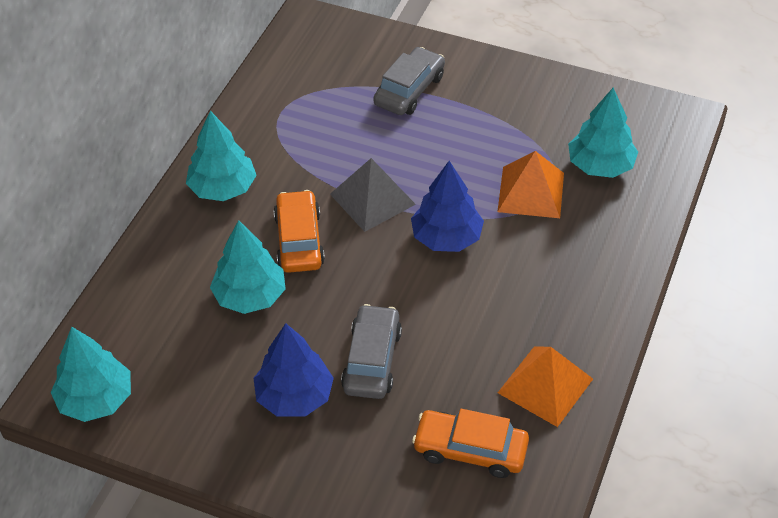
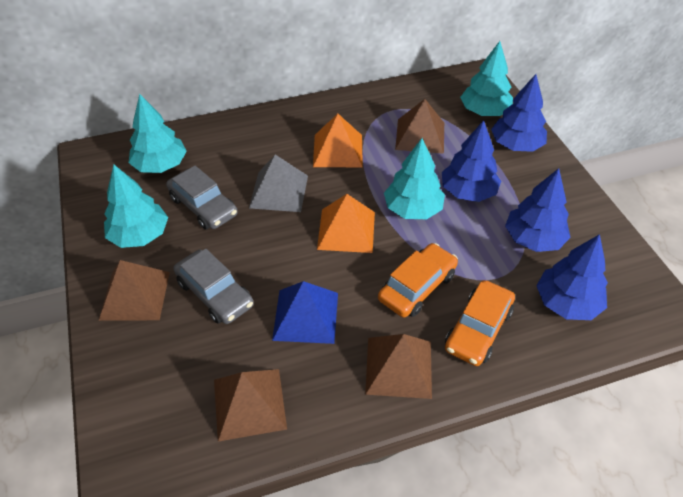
blue pyramid: 0 -> 1
blue tree: 2 -> 4
brown pyramid: 0 -> 4

